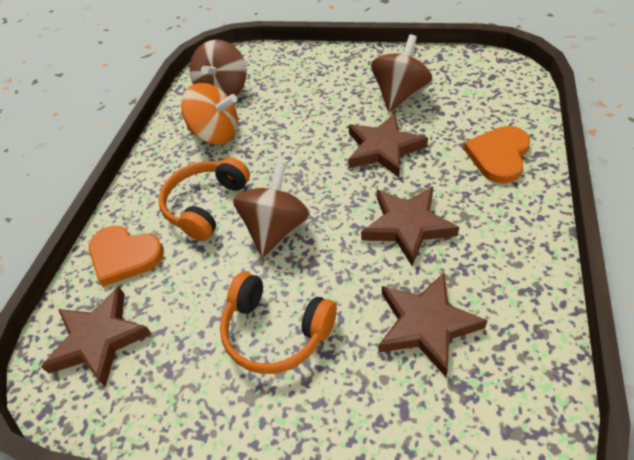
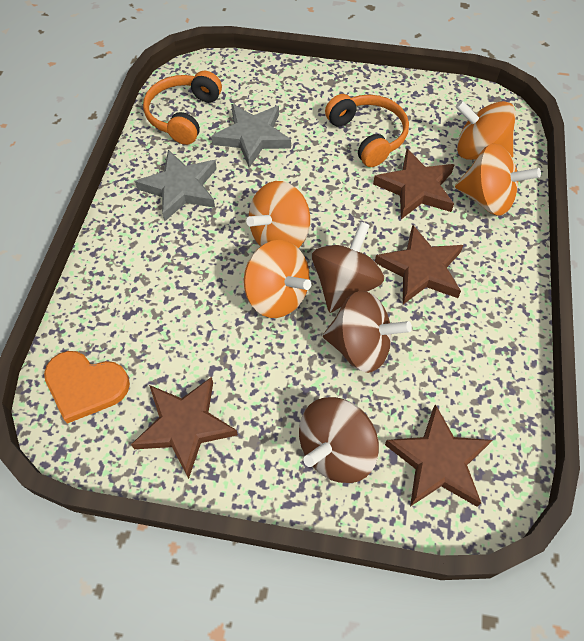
grey star: 0 -> 2
orange heart: 2 -> 1
orange spinning top: 1 -> 4

